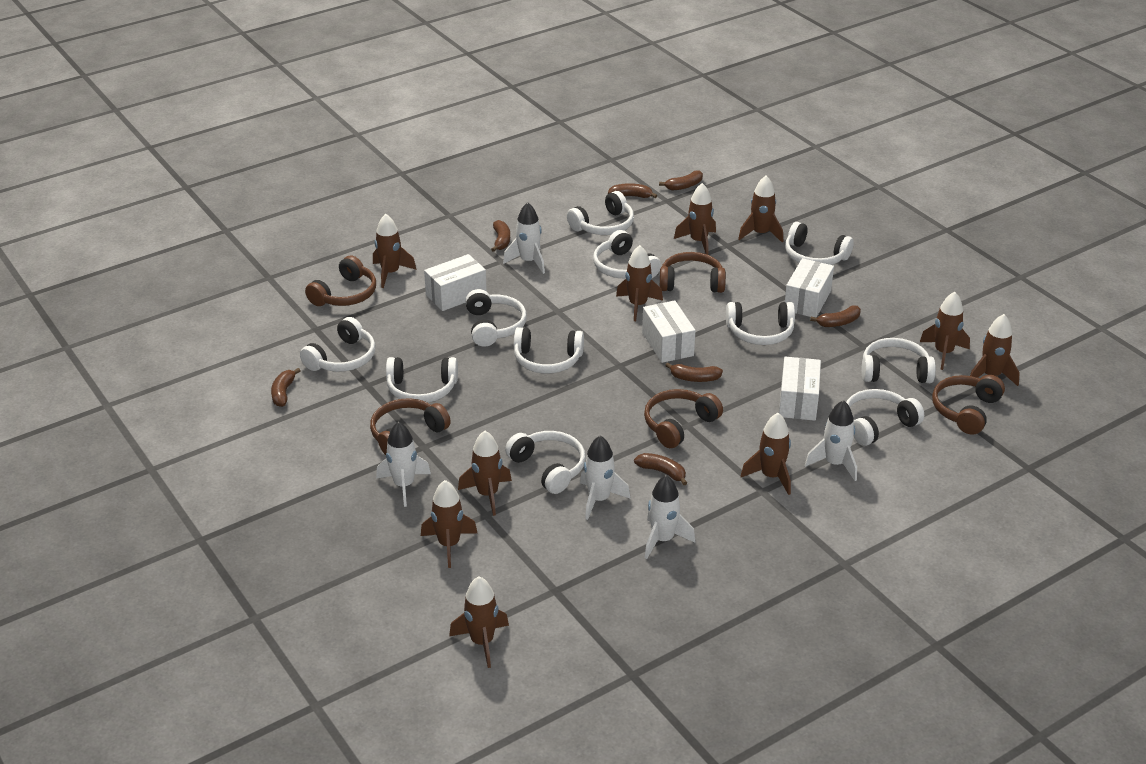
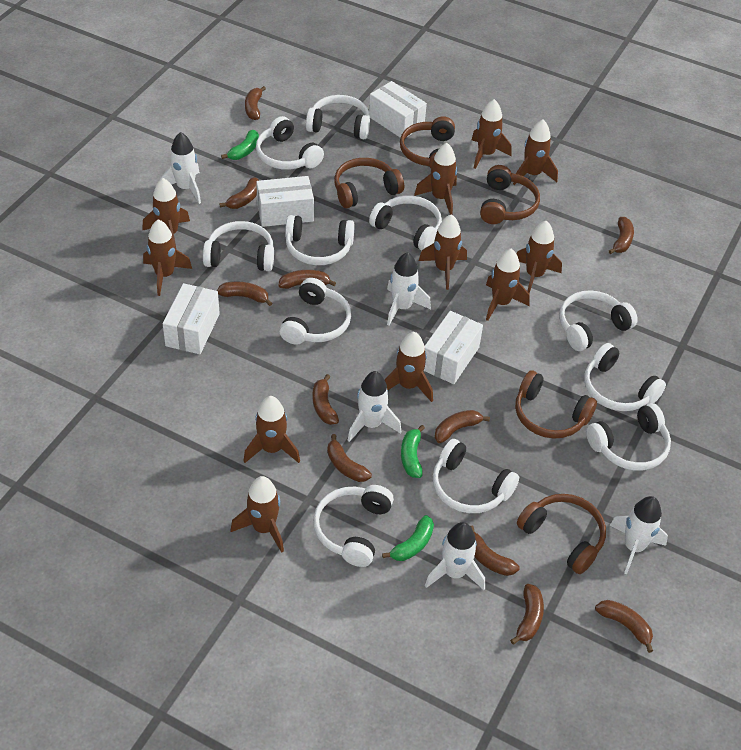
brown banana: 7 -> 11
brown rocket: 10 -> 11
green banana: 0 -> 3

